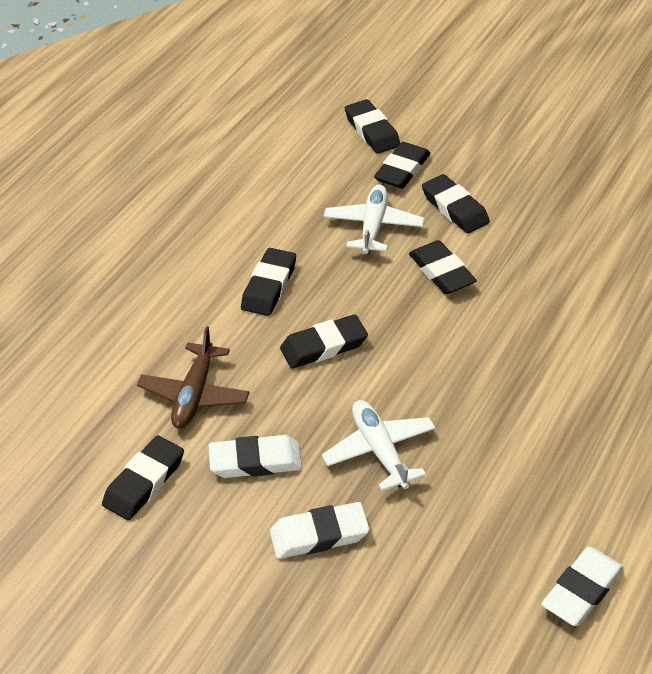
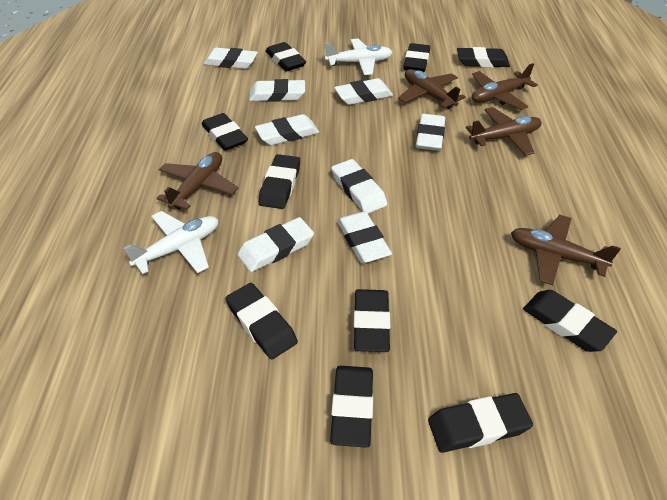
black eraser: 7 -> 10
brown plane: 1 -> 5
white eraser: 3 -> 8

